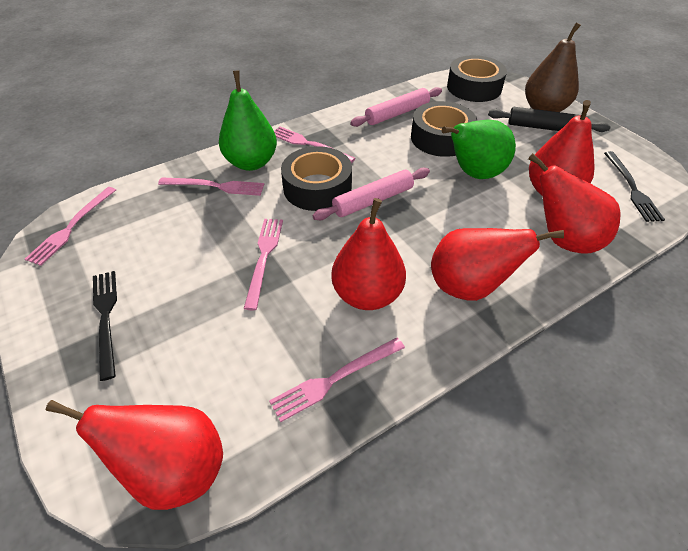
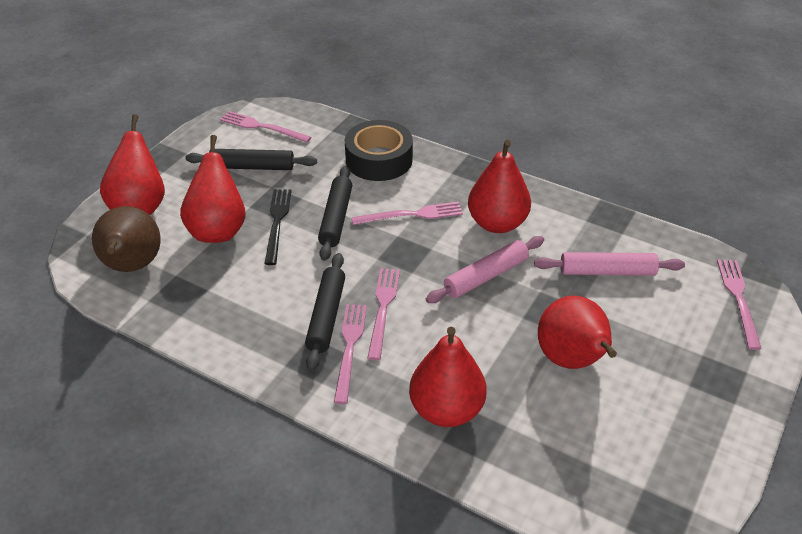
black fork: 2 -> 1
black rolling pin: 1 -> 3
black tape: 3 -> 1
green pear: 2 -> 0

